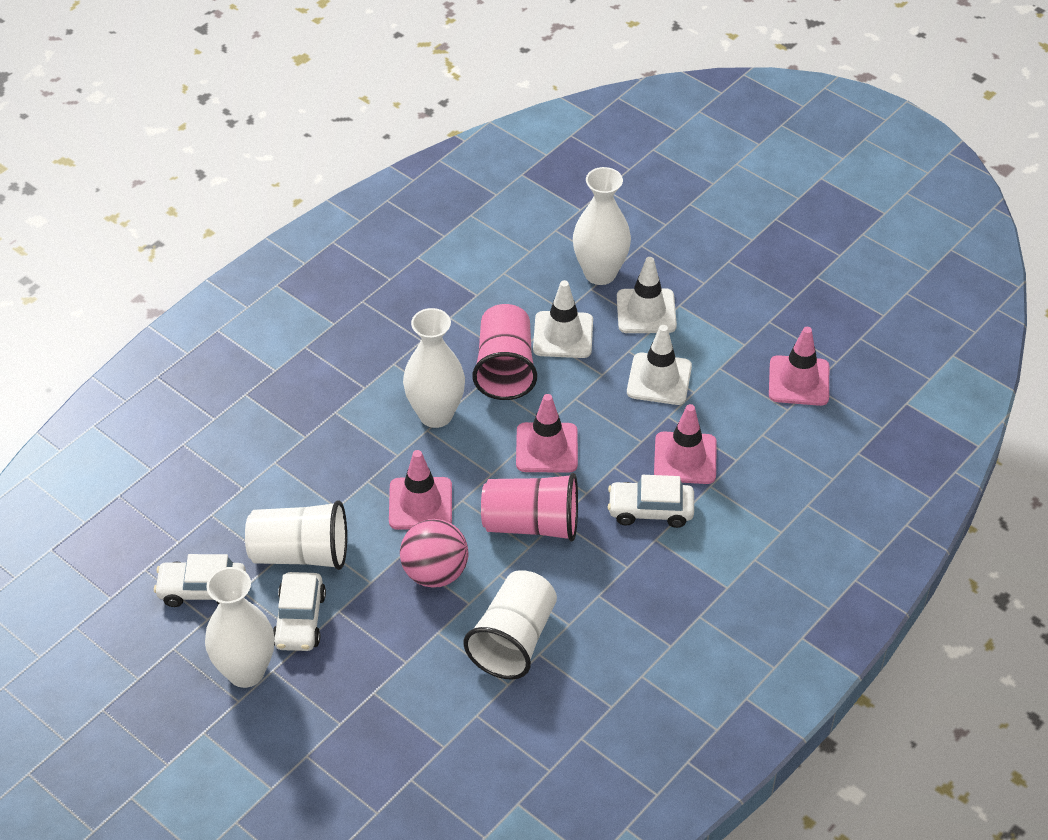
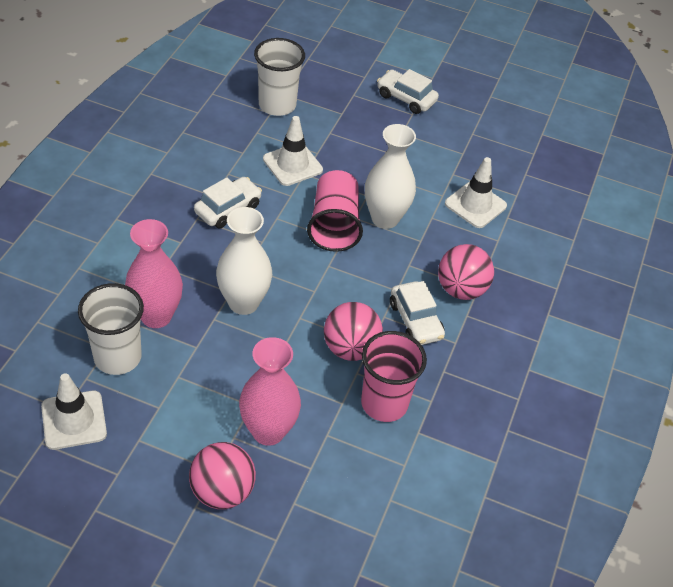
pink ball: 1 -> 3
pink traffic cone: 4 -> 0
pink vase: 0 -> 2
white vase: 3 -> 2

